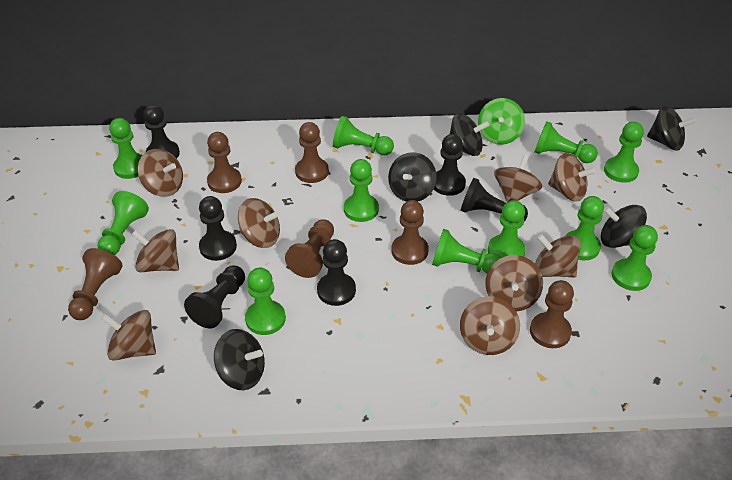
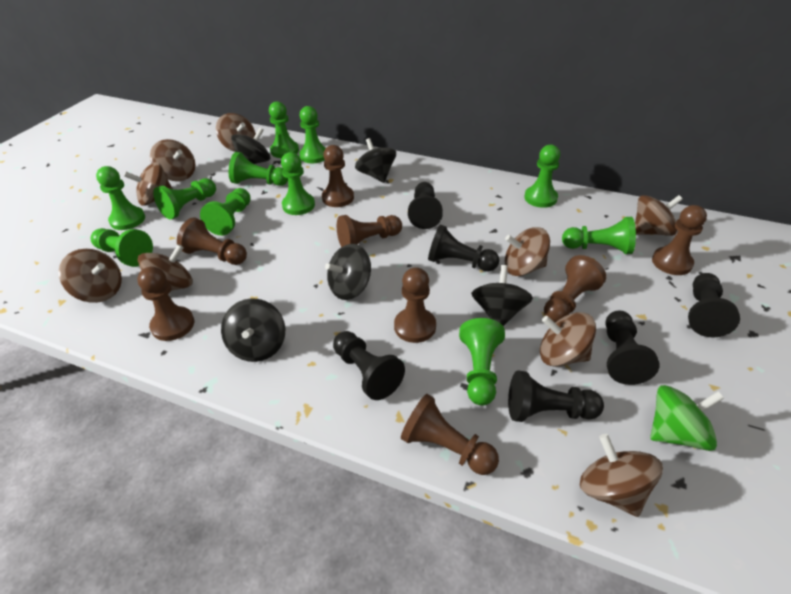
brown pawn: 6 -> 8

